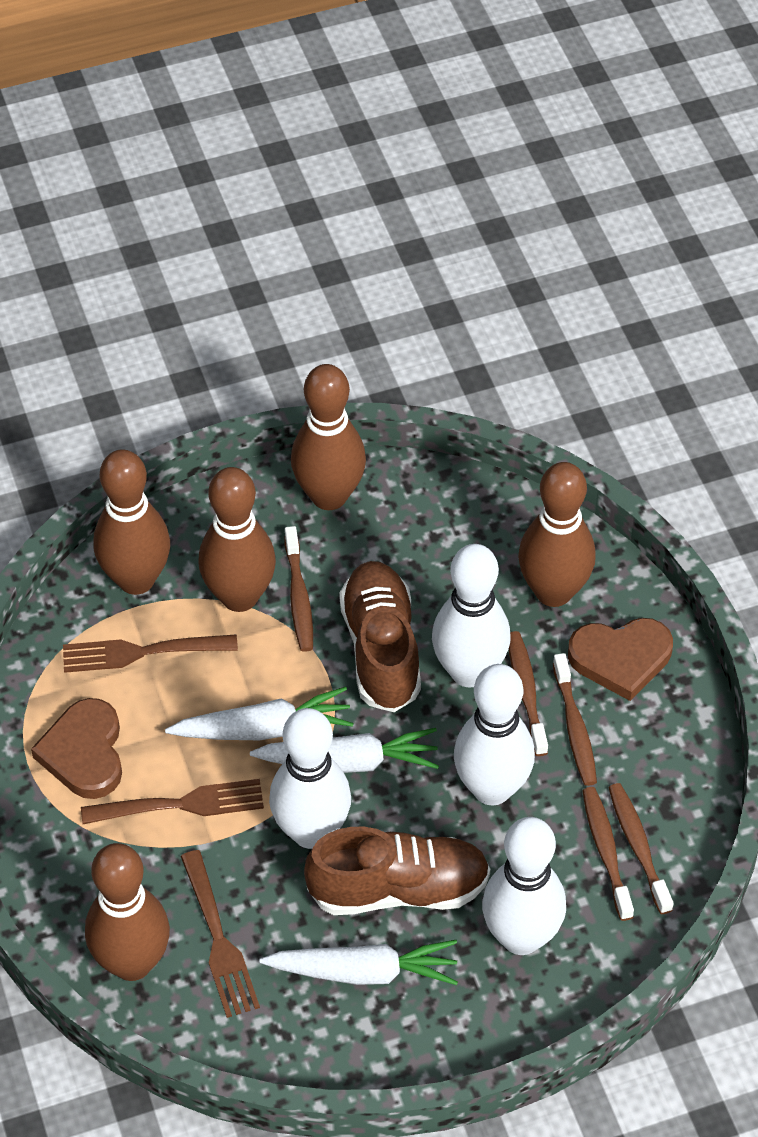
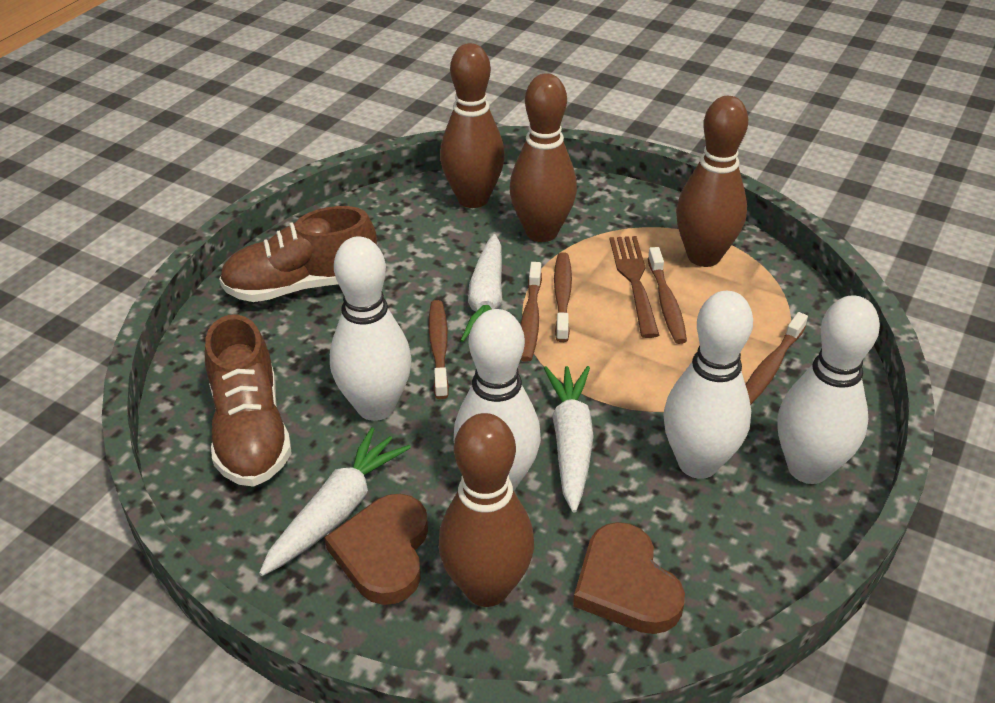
brown bowling pin: 5 -> 4
brown fork: 3 -> 1

